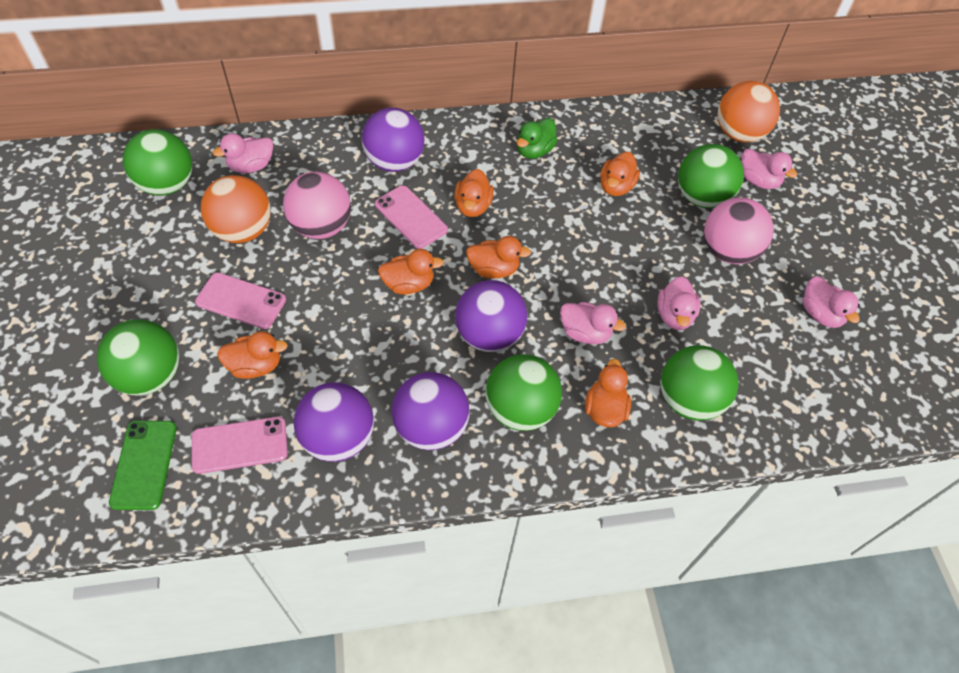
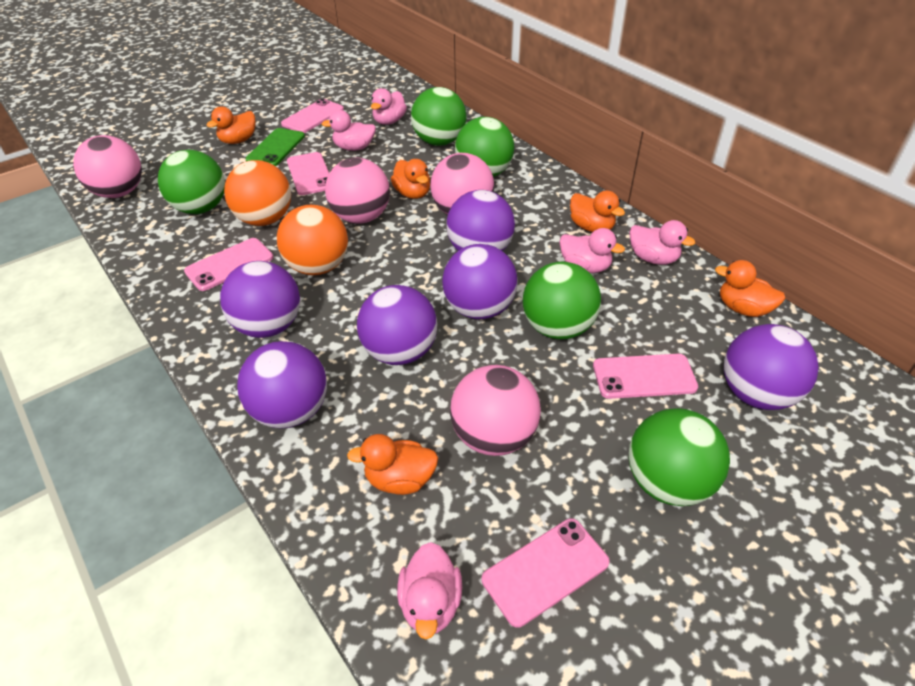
green duck: 1 -> 0
orange duck: 6 -> 5
pink ball: 2 -> 4
pink phone: 3 -> 5
purple ball: 4 -> 6

